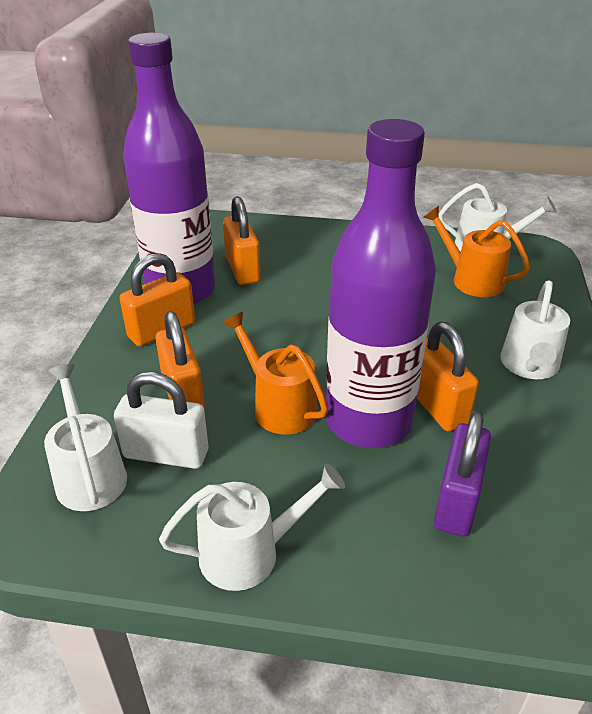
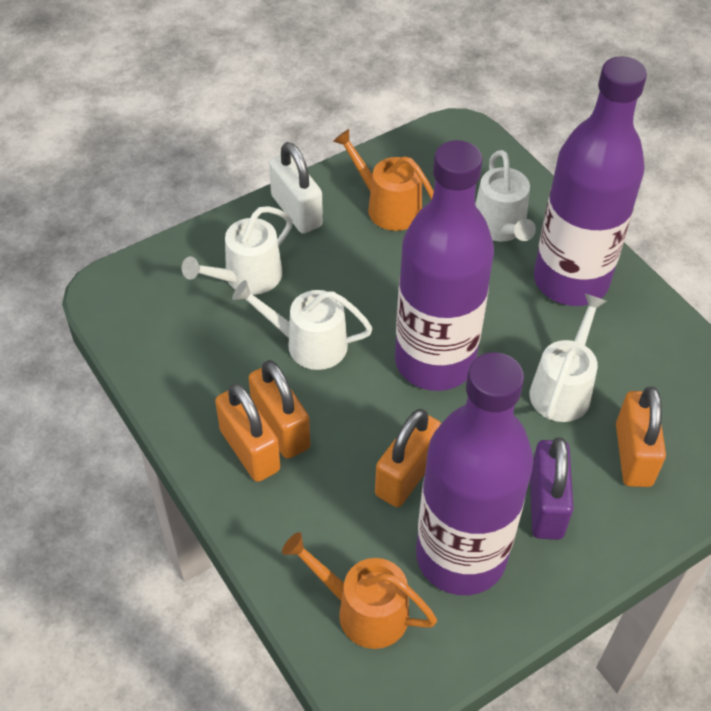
purple bottle: 2 -> 3

